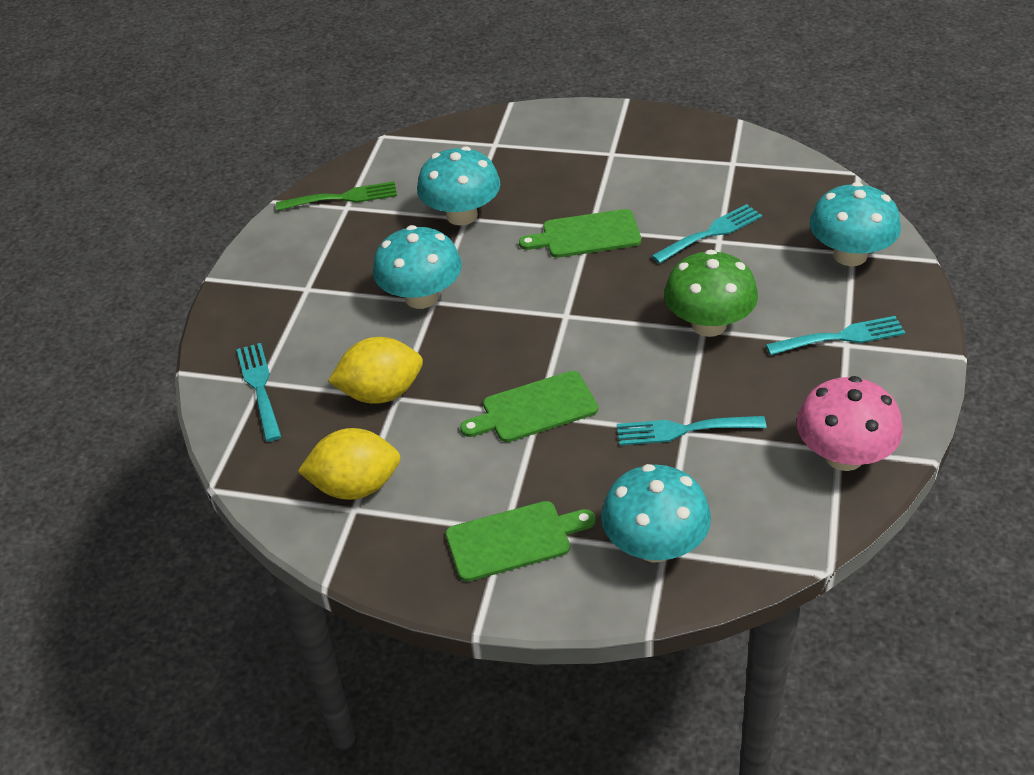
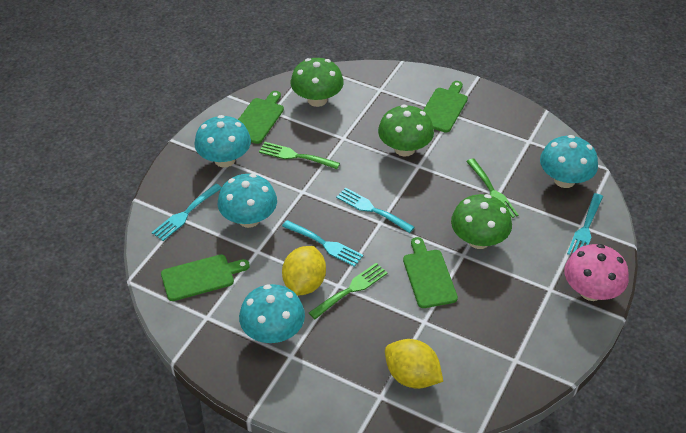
green cutting board: 3 -> 4
green fork: 1 -> 3
green mushroom: 1 -> 3

